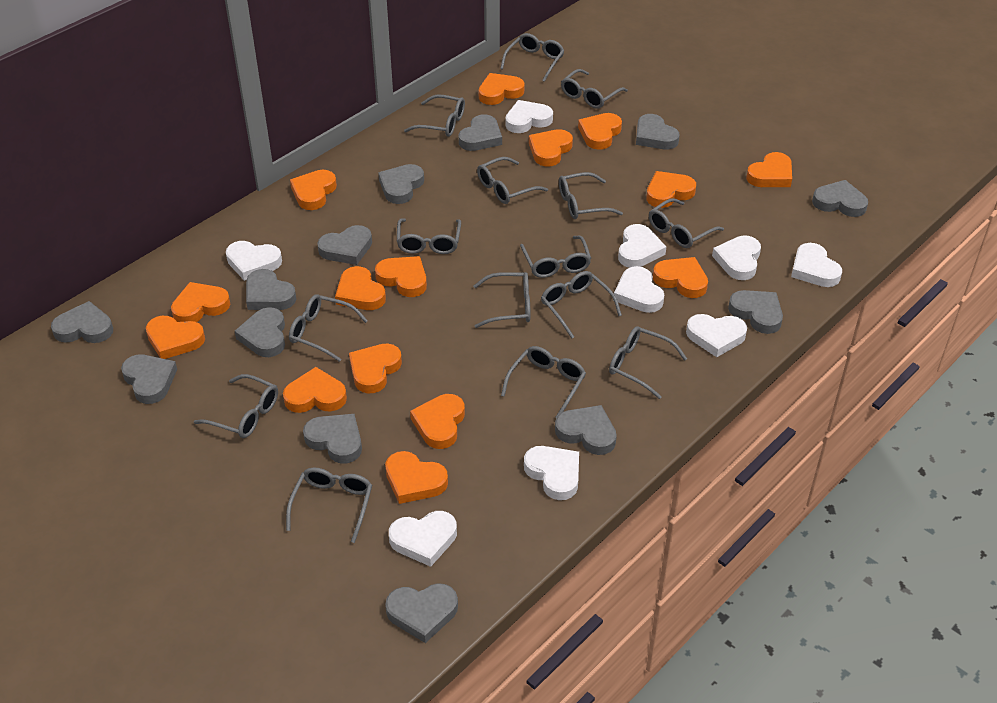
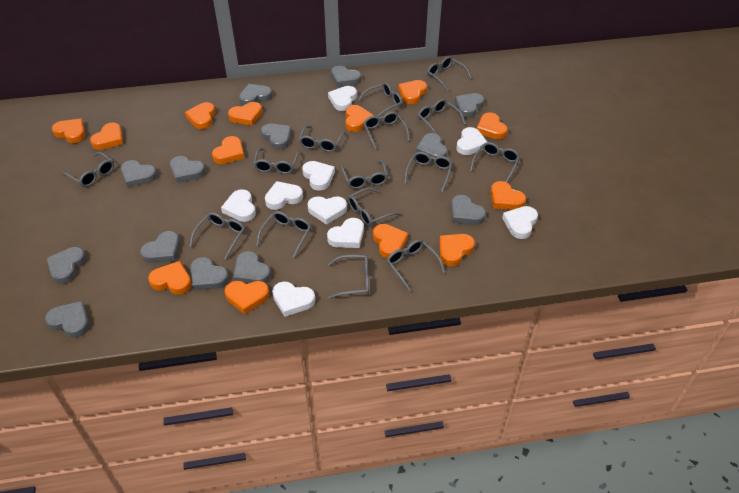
orange heart: 15 -> 13

